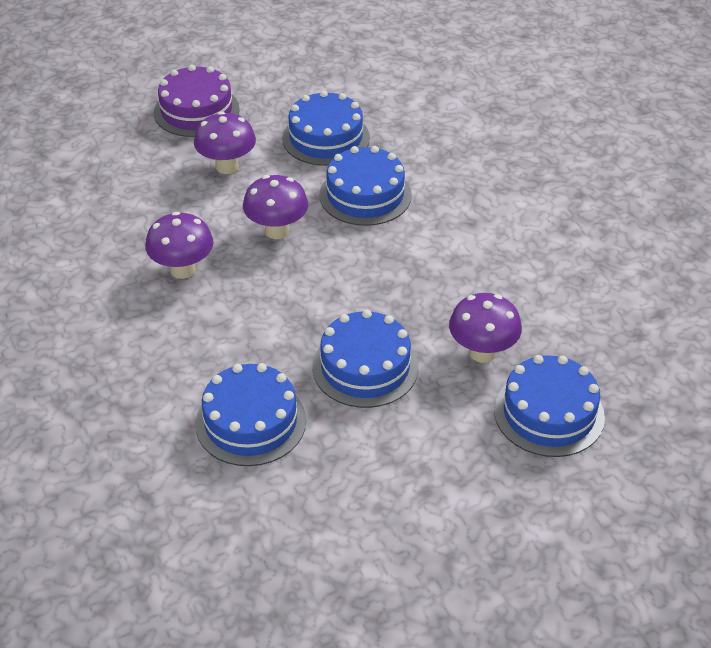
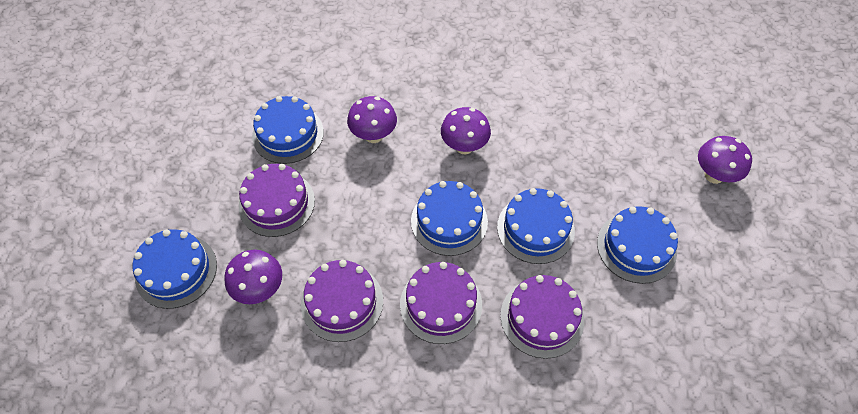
purple cake: 1 -> 4

